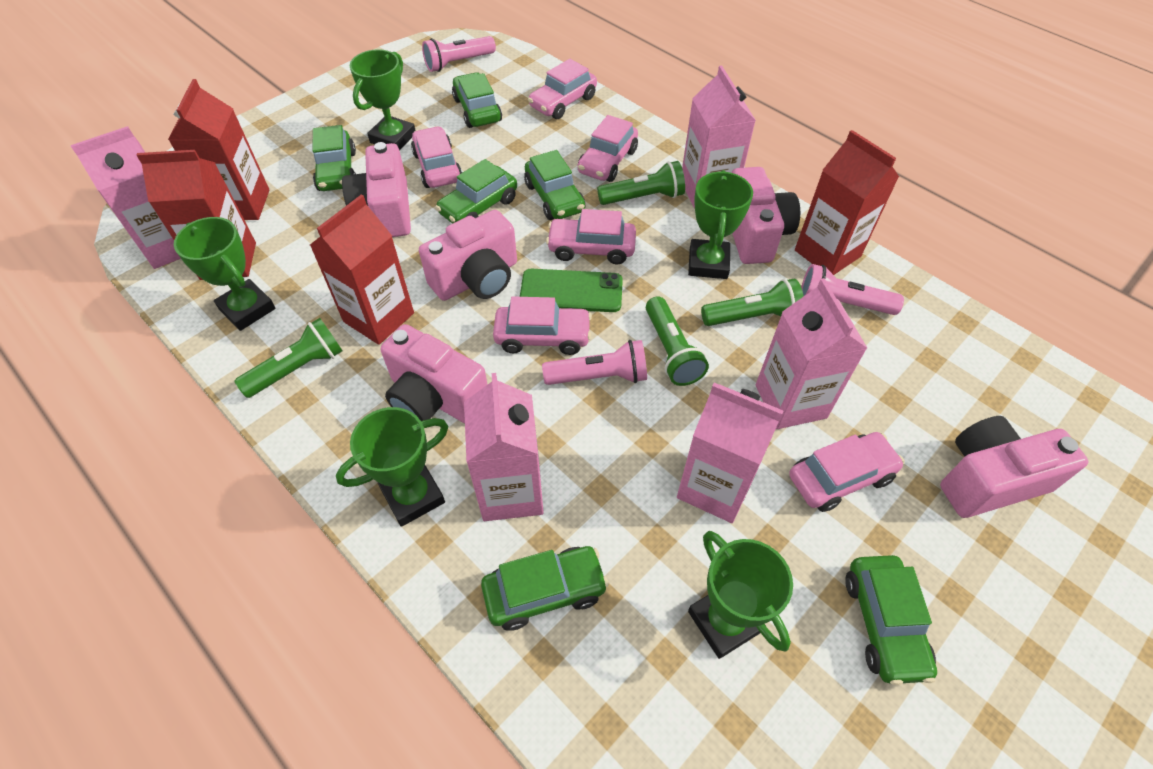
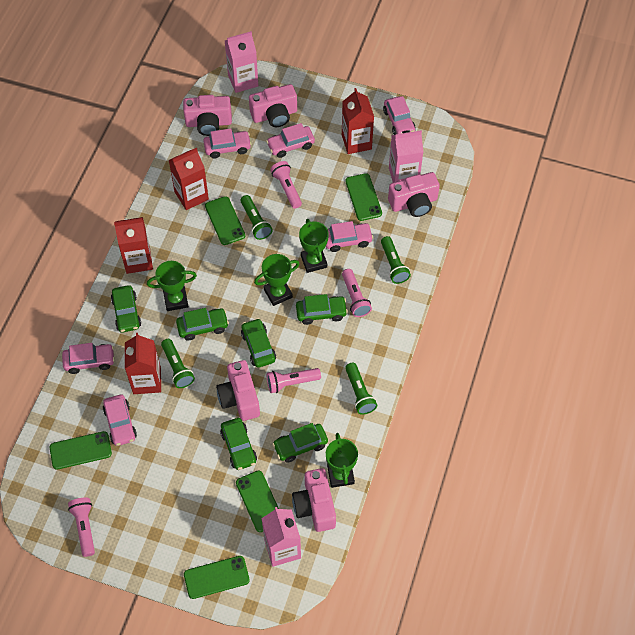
green phone: 1 -> 5
green trophy: 5 -> 4
pink carton: 5 -> 3
pink flashlight: 3 -> 4

